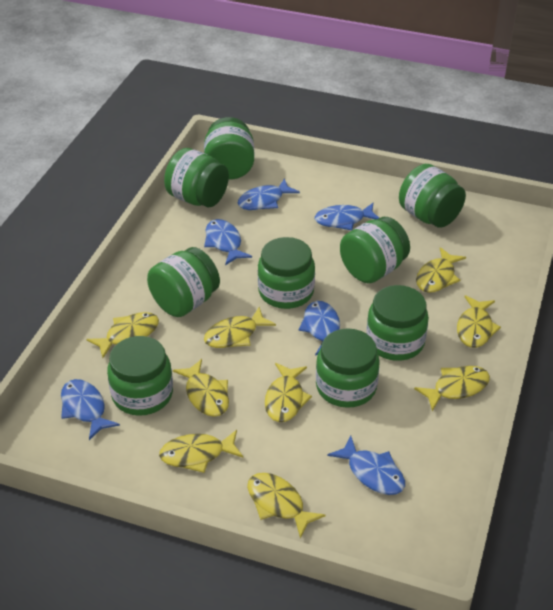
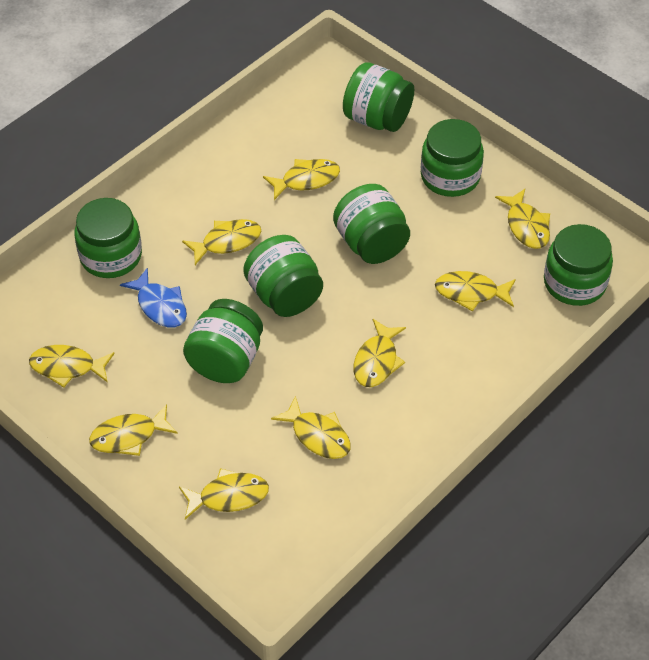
blue fish: 6 -> 1
green jar: 9 -> 7

